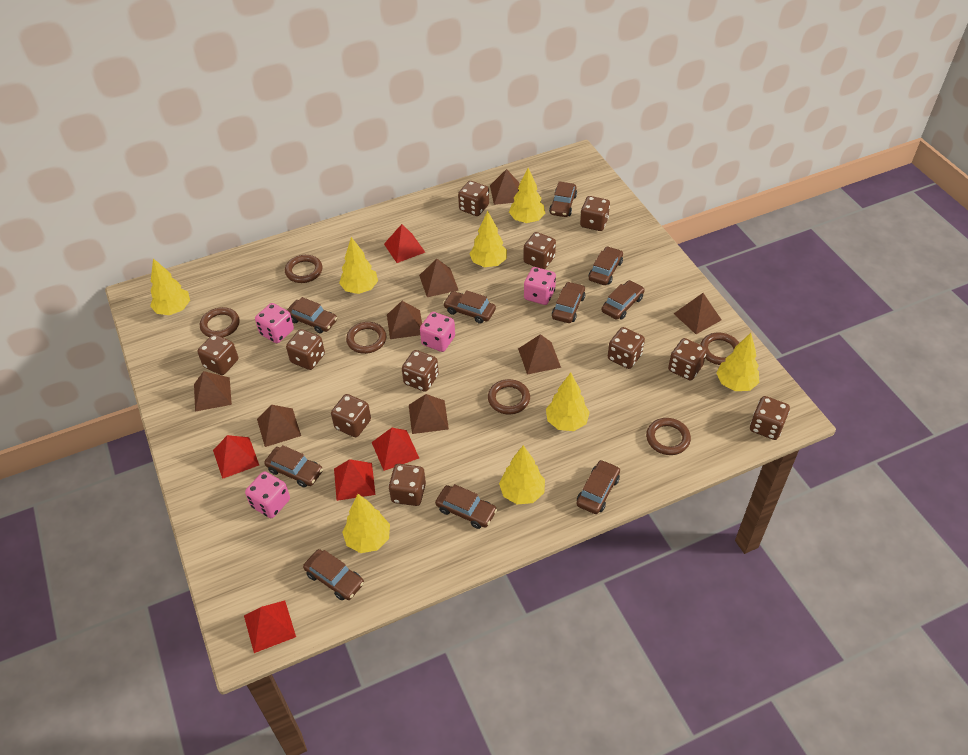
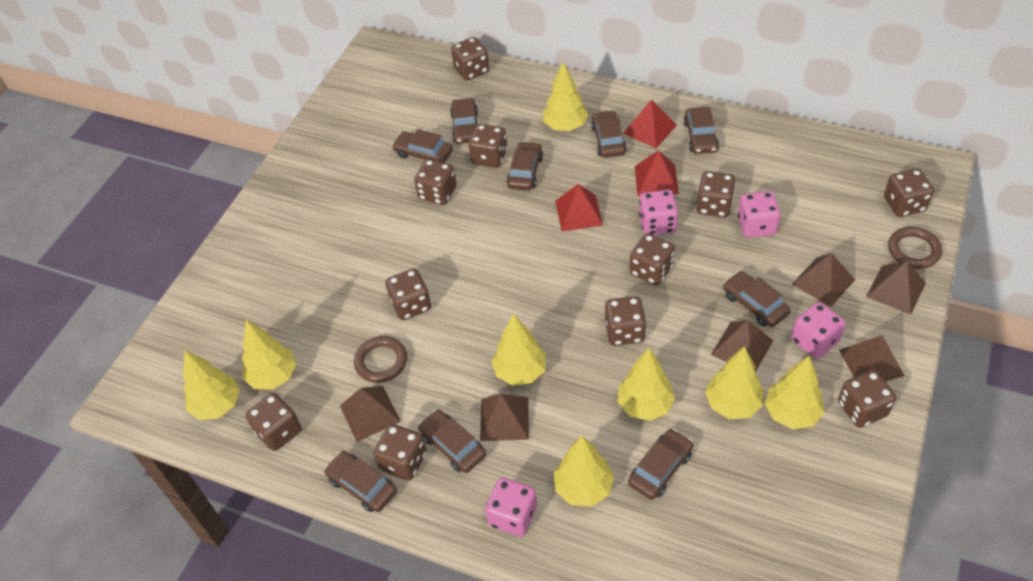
brown car: 10 -> 9
brown pyramid: 8 -> 6
brown ring: 6 -> 2
red pyramid: 5 -> 3

